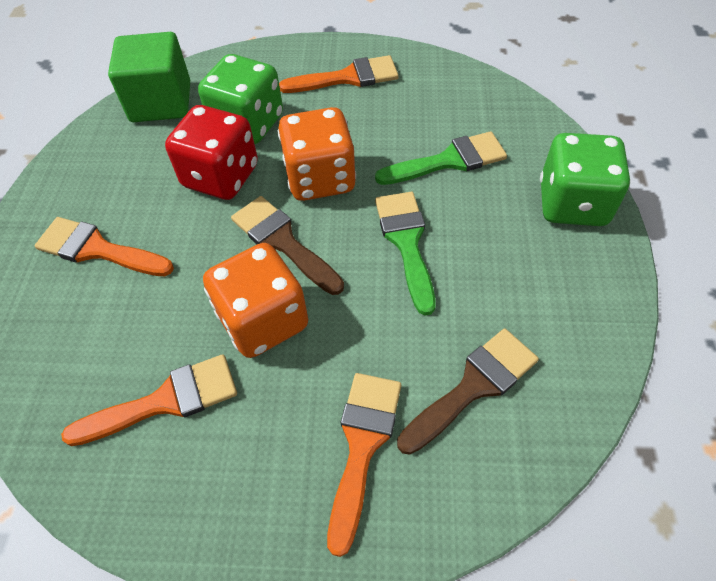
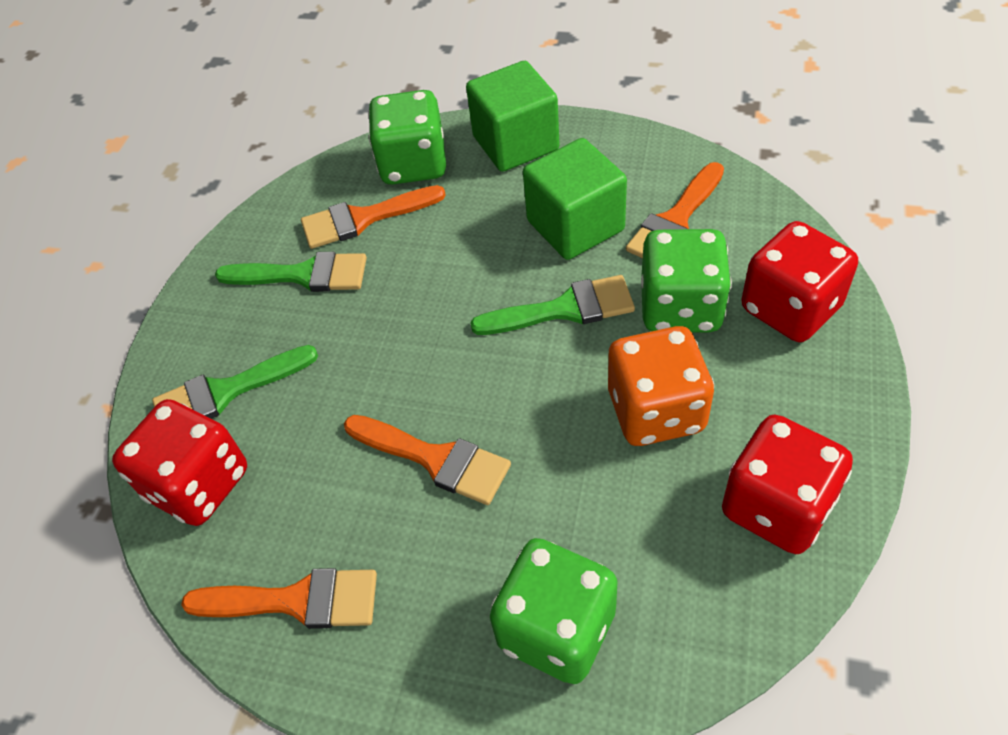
brown brush: 2 -> 0
green brush: 2 -> 3
green cube: 1 -> 2
green dice: 2 -> 3
orange dice: 2 -> 1
red dice: 1 -> 3

